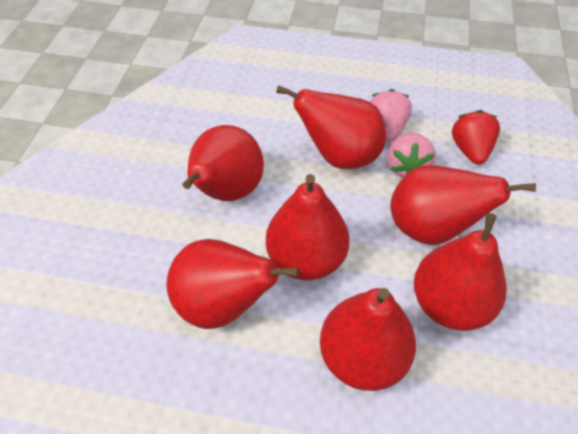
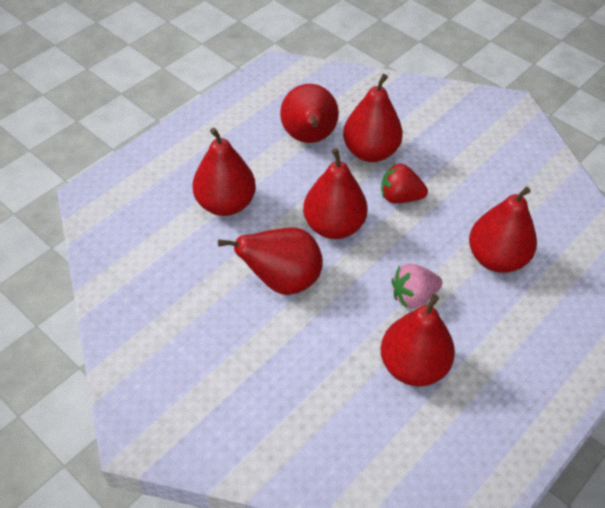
pink strawberry: 2 -> 1

